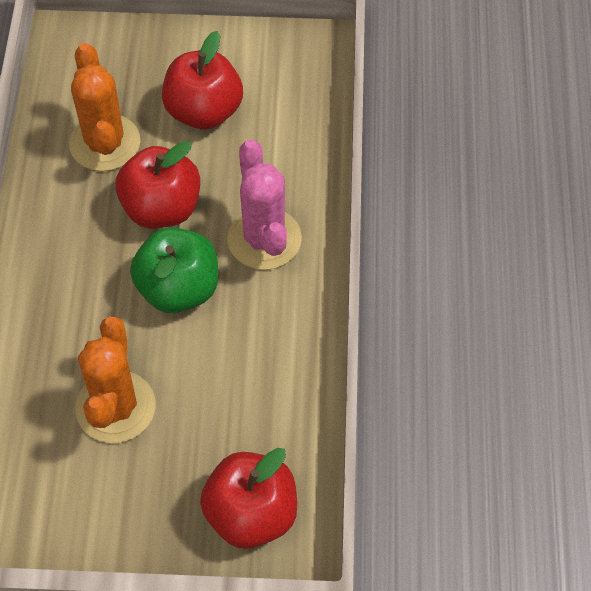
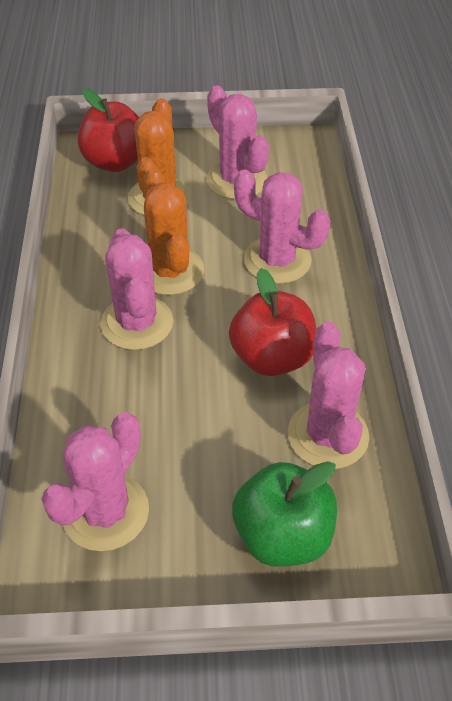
pink cactus: 1 -> 5
red apple: 3 -> 2

